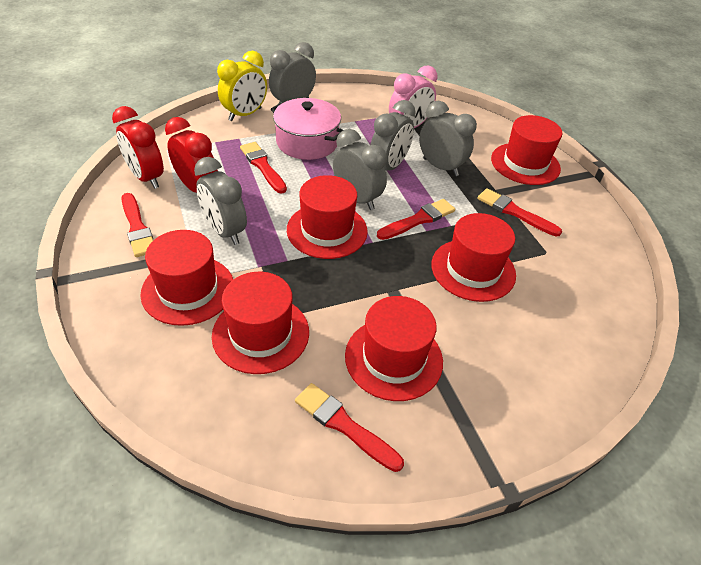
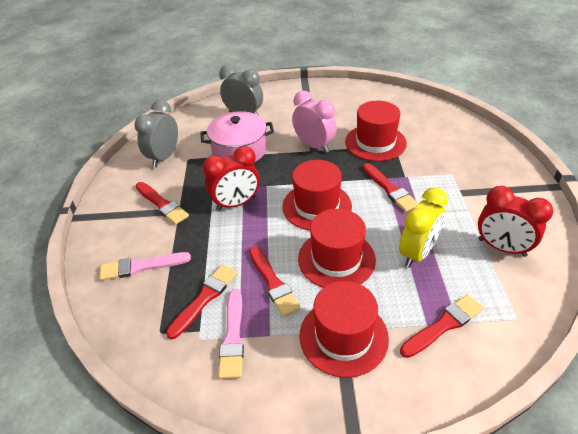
grey clock: 5 -> 2
pink brush: 0 -> 2
red hat: 6 -> 4

